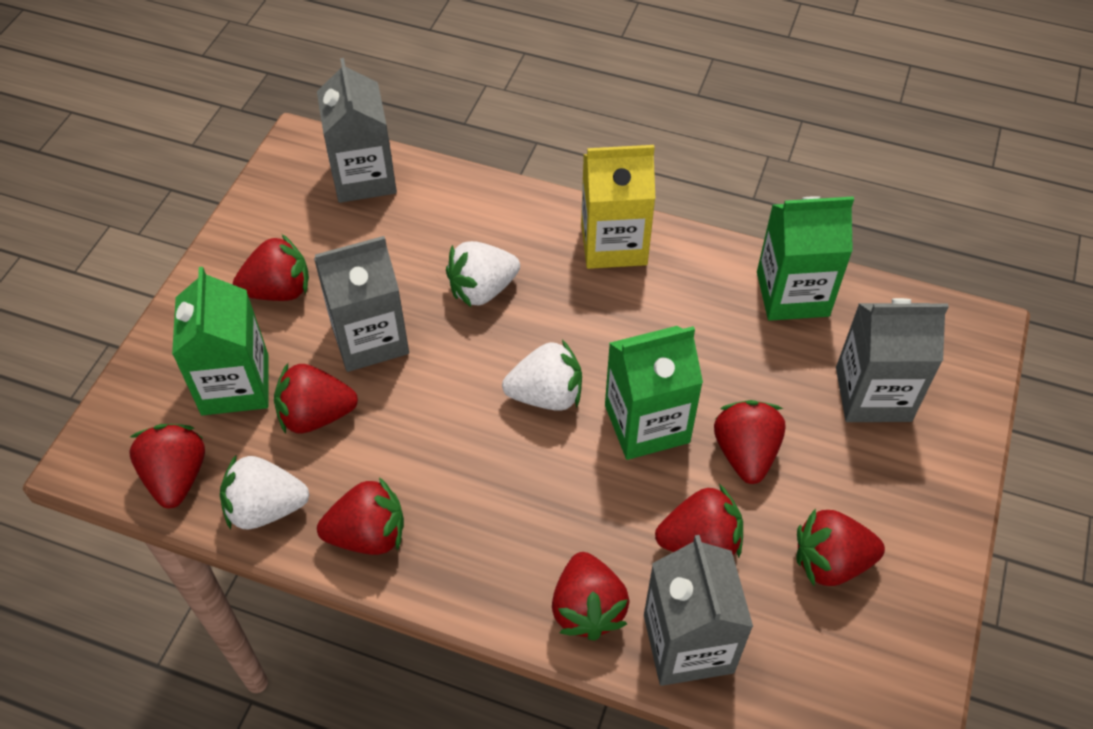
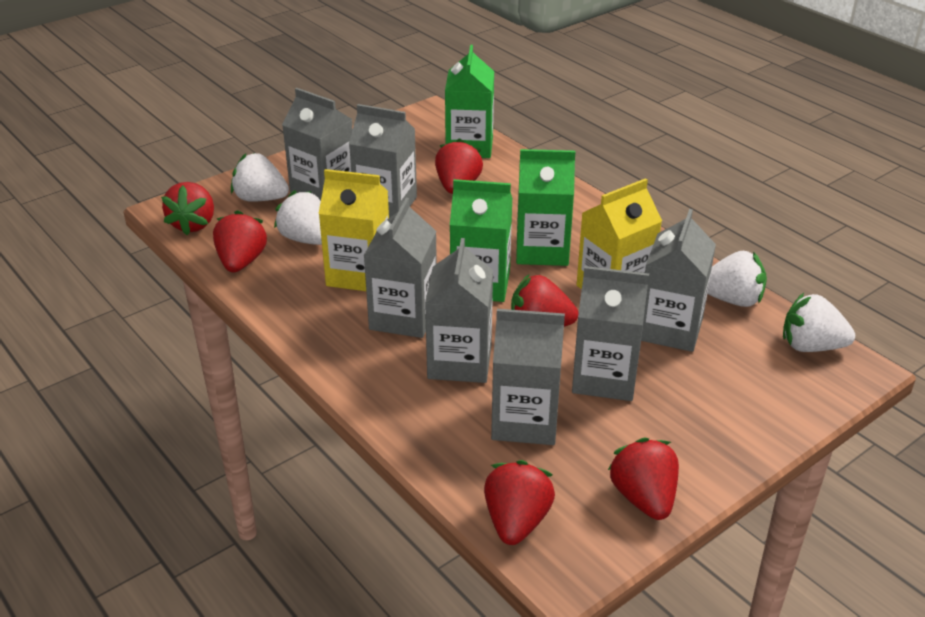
grey carton: 4 -> 7
red strawberry: 8 -> 6
white strawberry: 3 -> 4
yellow carton: 1 -> 2

